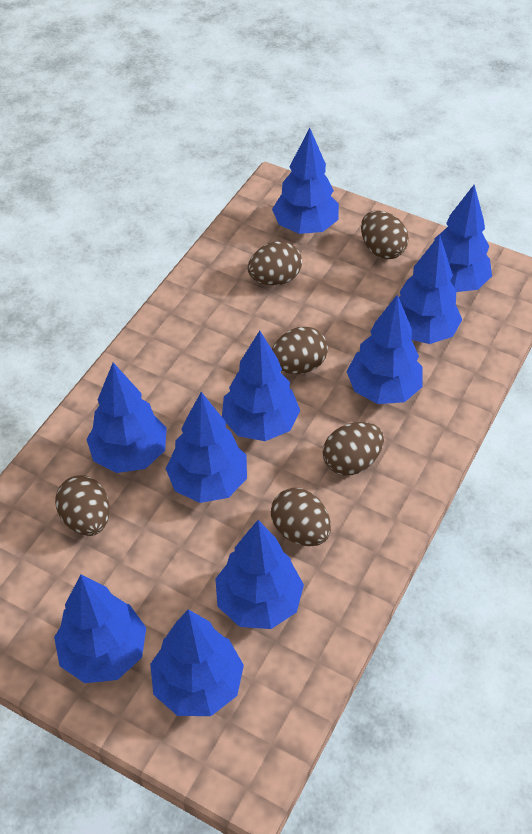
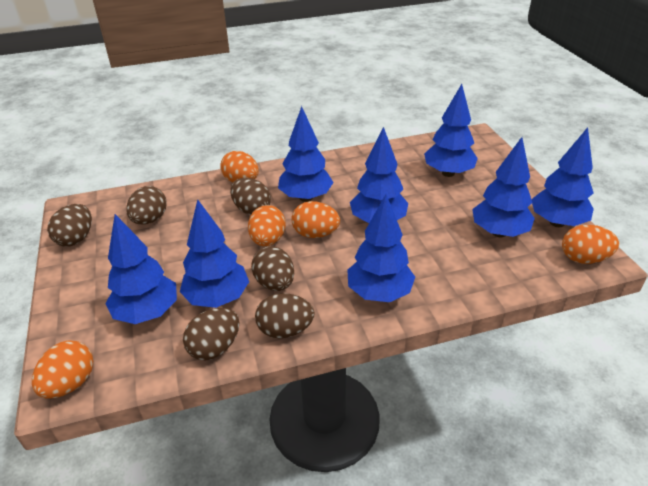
blue tree: 10 -> 8
orange egg: 0 -> 5

